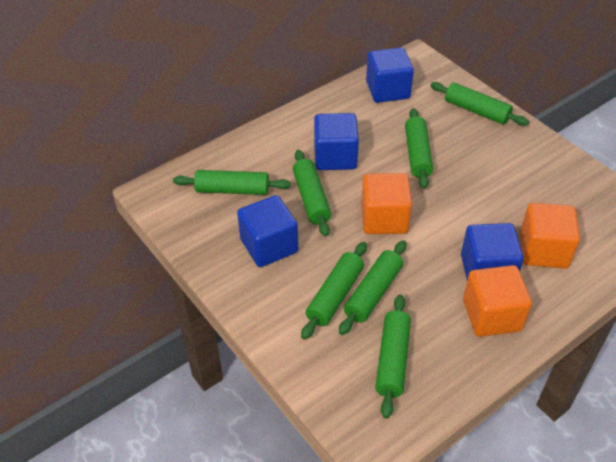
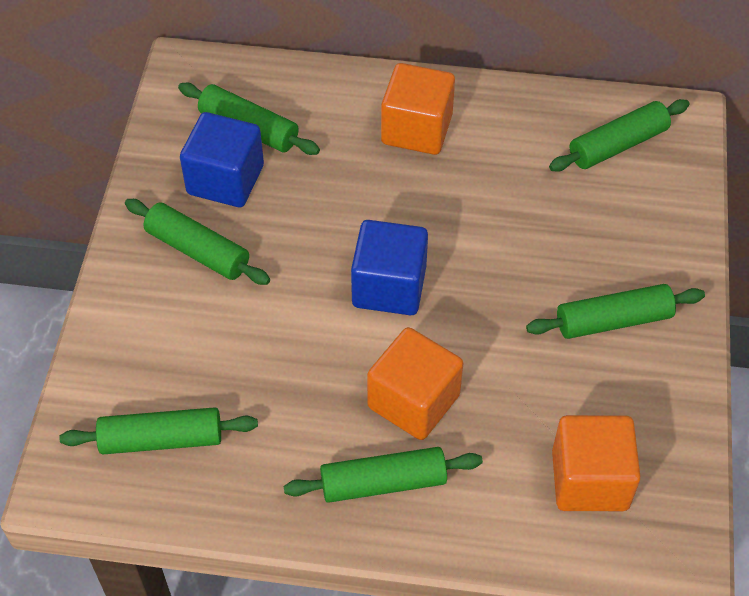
blue cube: 4 -> 2
green rolling pin: 7 -> 6

